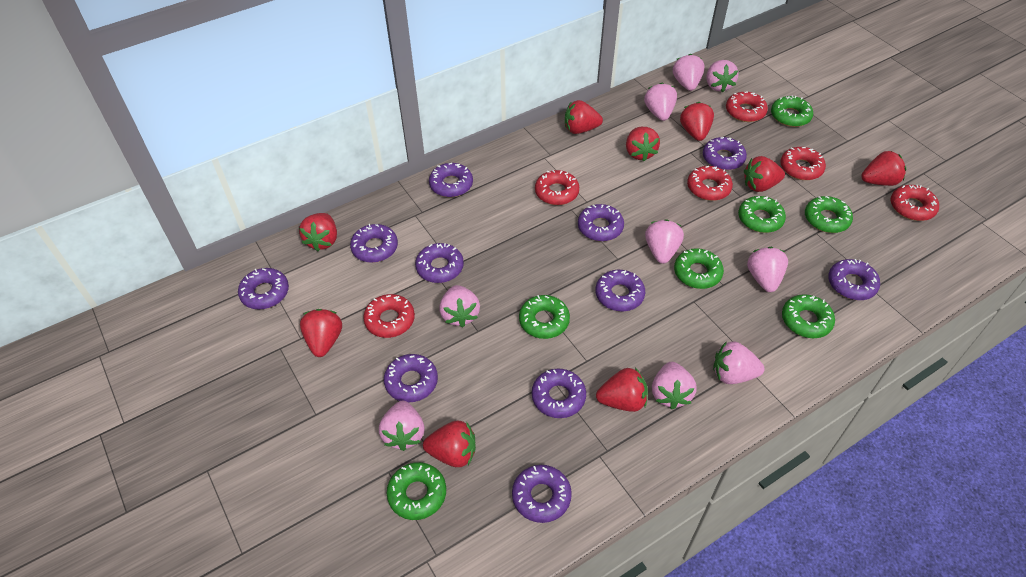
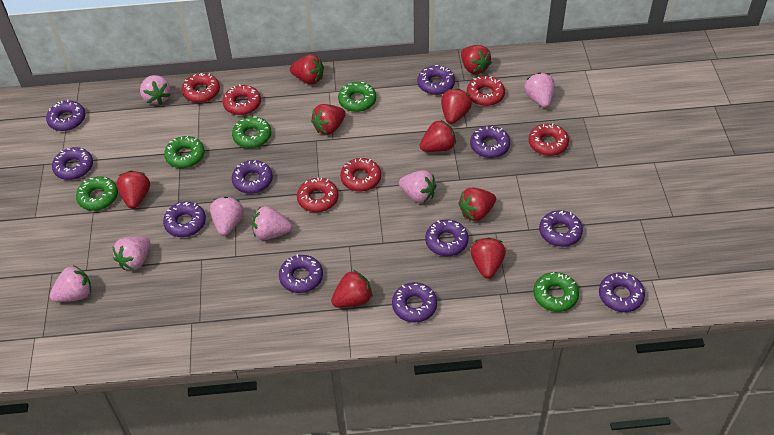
green donut: 7 -> 5
pink strawberry: 9 -> 7

